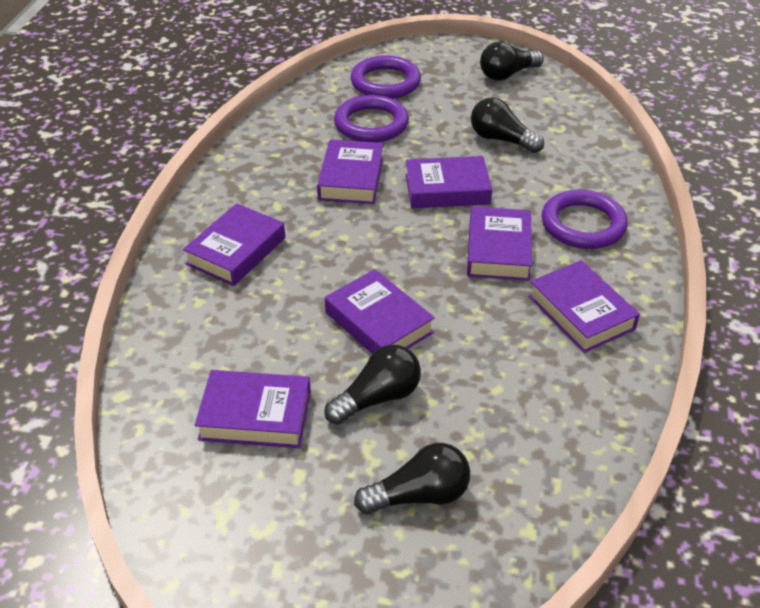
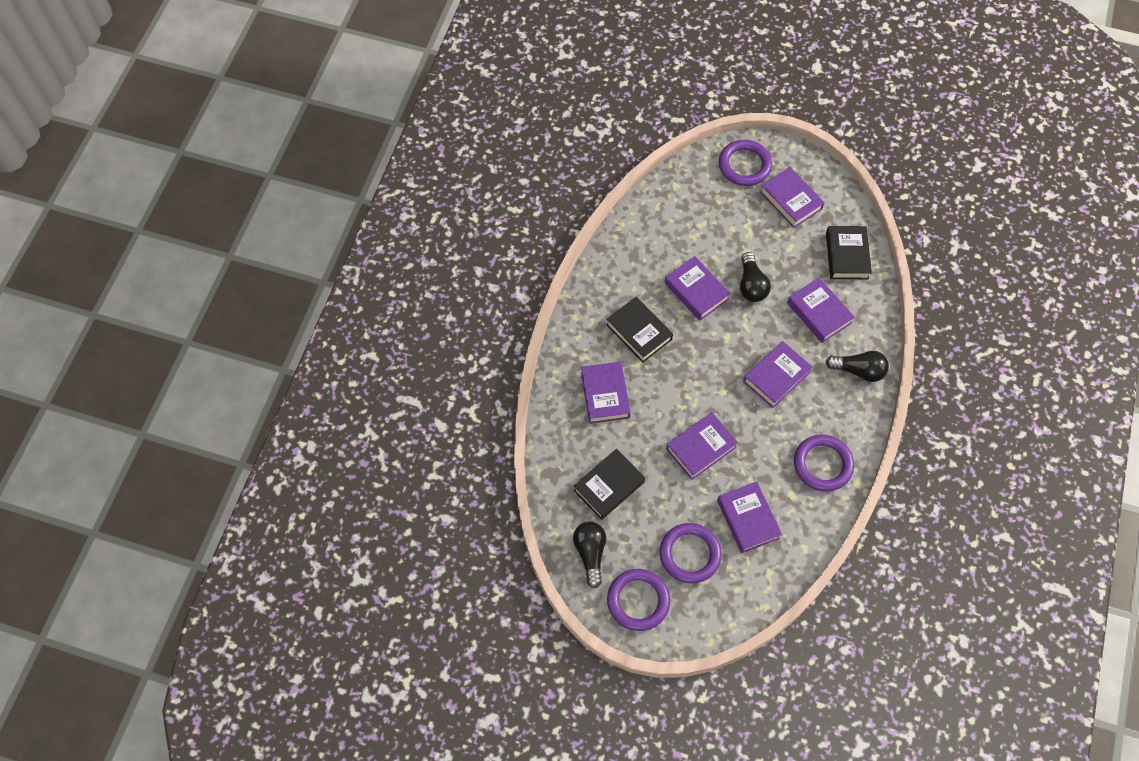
black book: 0 -> 3
black light bulb: 4 -> 3
purple ring: 3 -> 4

